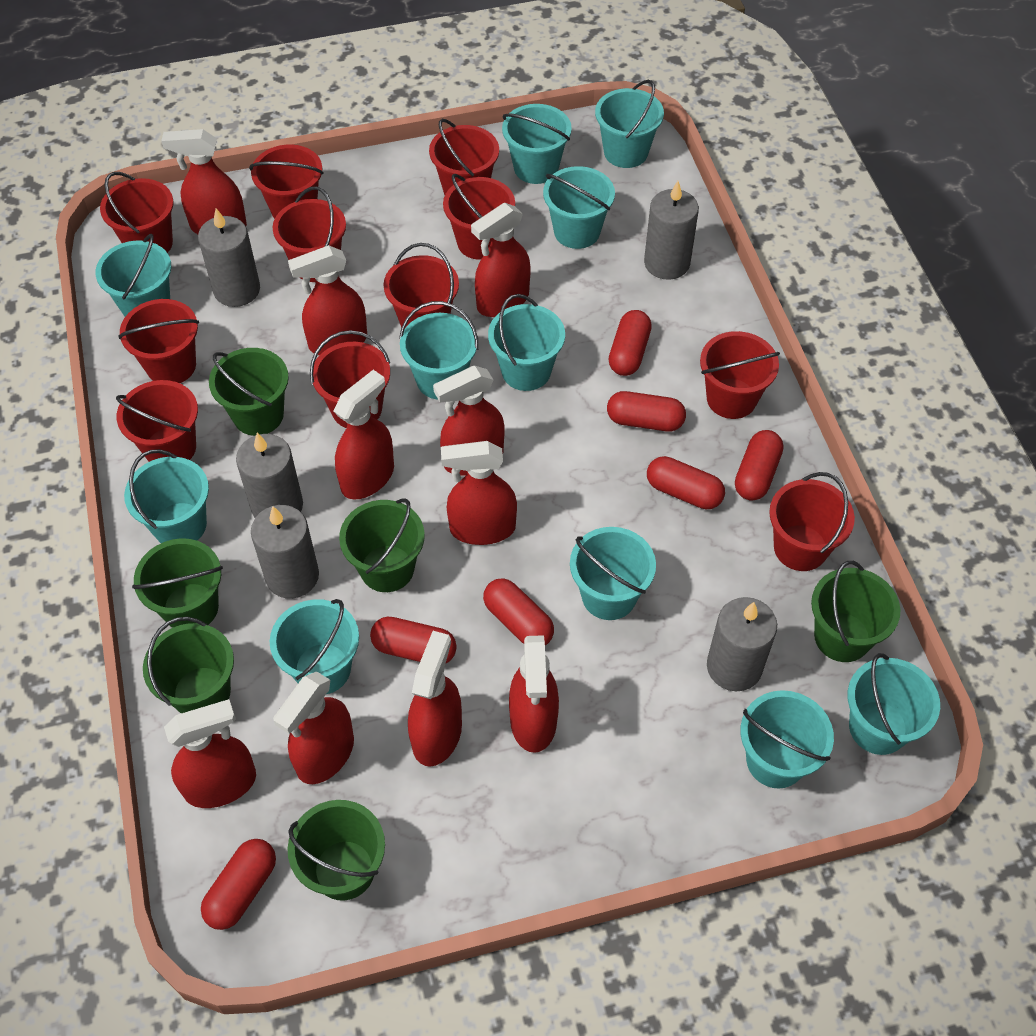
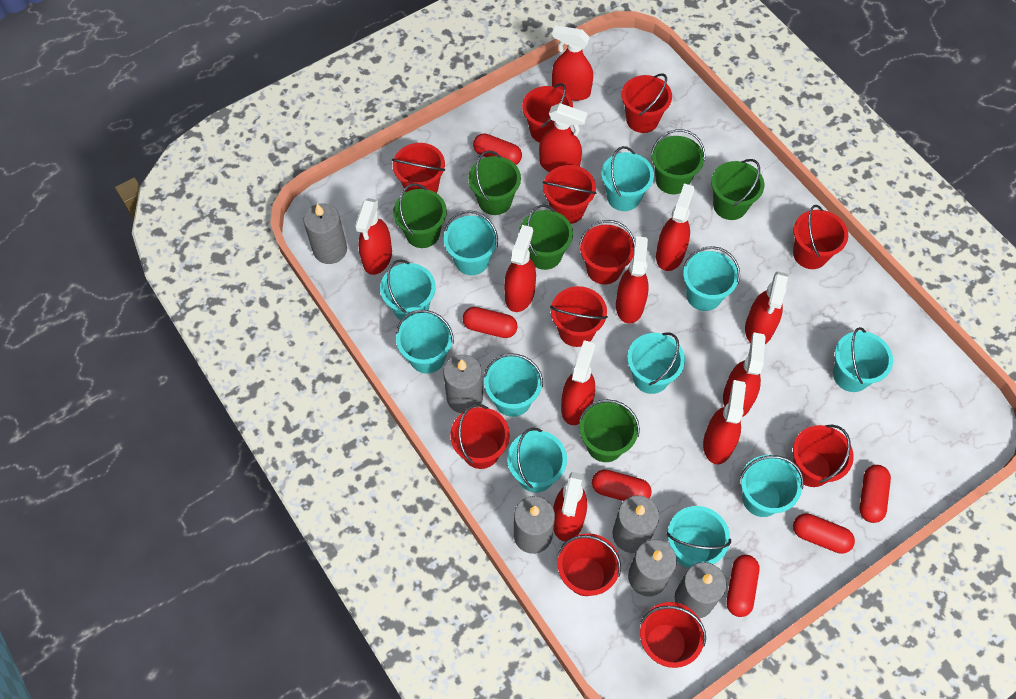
grey candle: 5 -> 6
red capsule: 7 -> 6
red spray bottle: 10 -> 11

